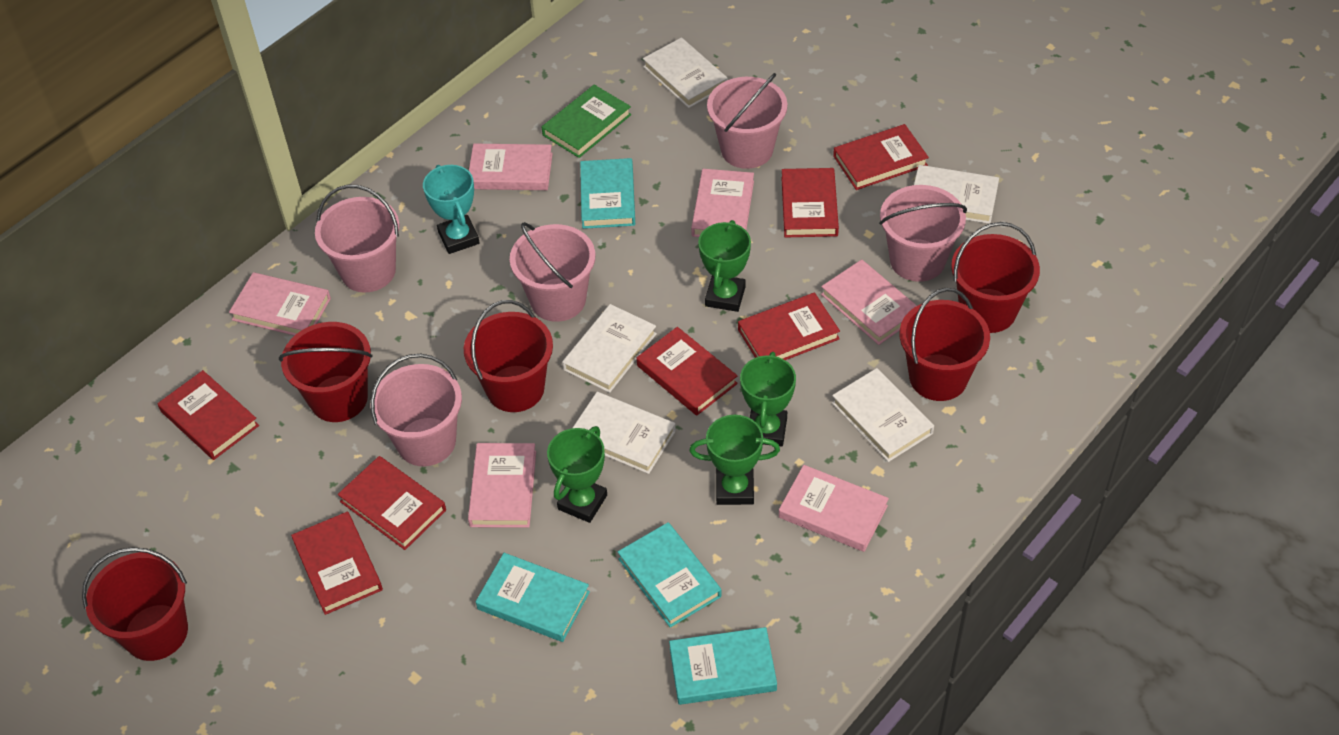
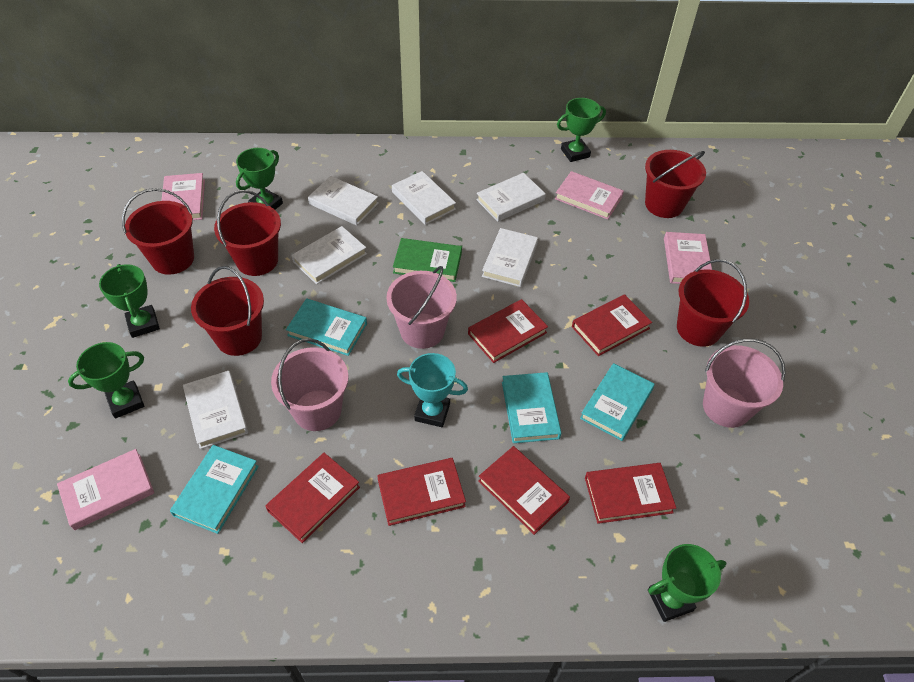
green trophy: 4 -> 5
pink book: 6 -> 4
pink bucket: 5 -> 3
red book: 7 -> 6
white book: 5 -> 6

